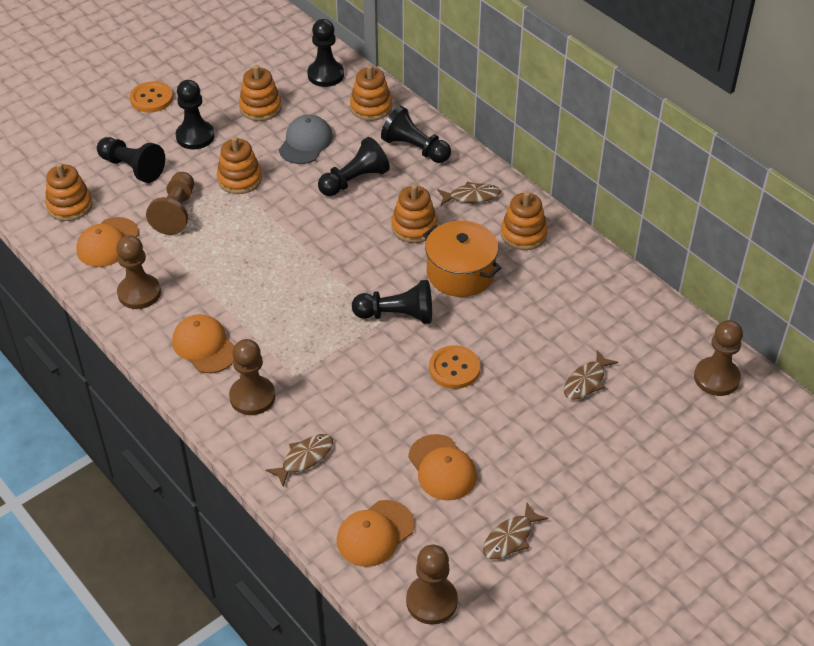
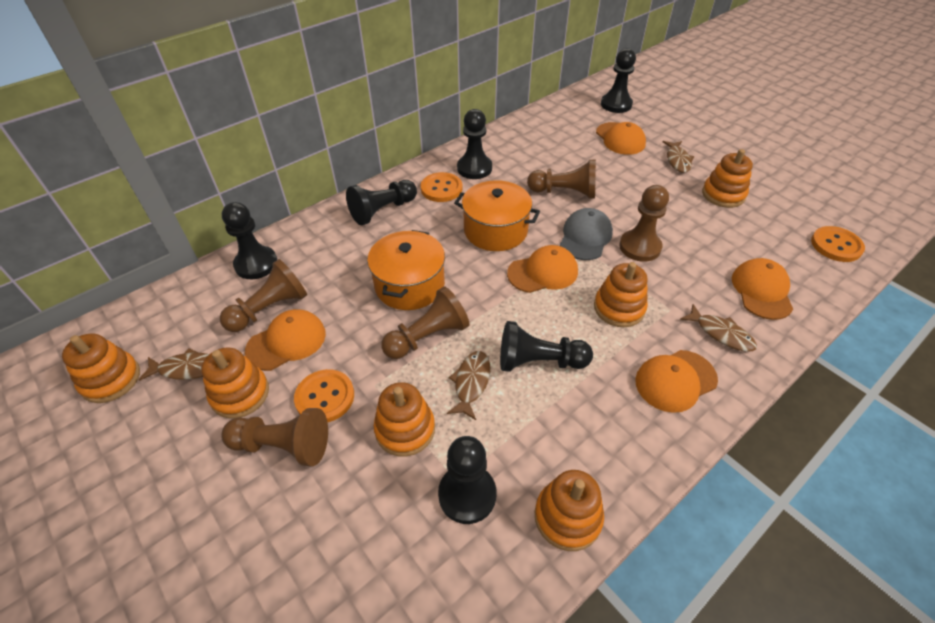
orange button: 2 -> 3
orange cap: 4 -> 5
orange pot: 1 -> 2

